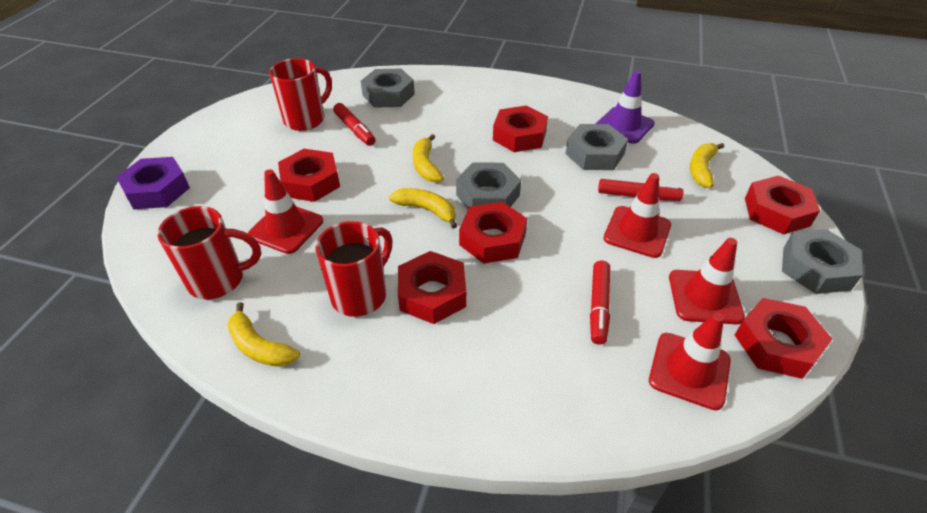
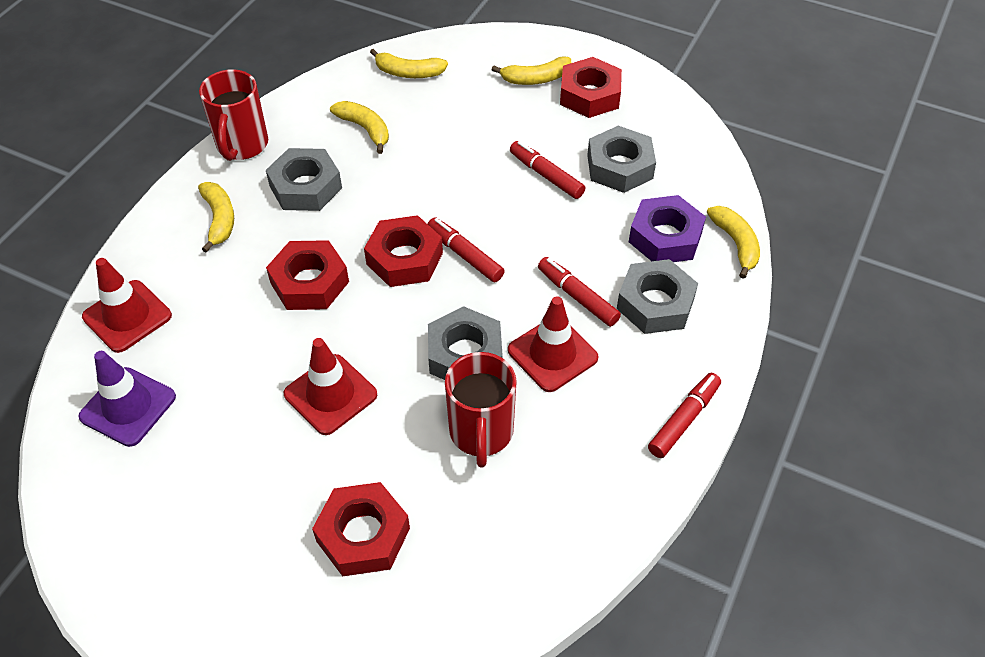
red marker: 3 -> 4
red mug: 3 -> 2
red nut: 6 -> 4
red traffic cone: 4 -> 3
yellow banana: 4 -> 5

